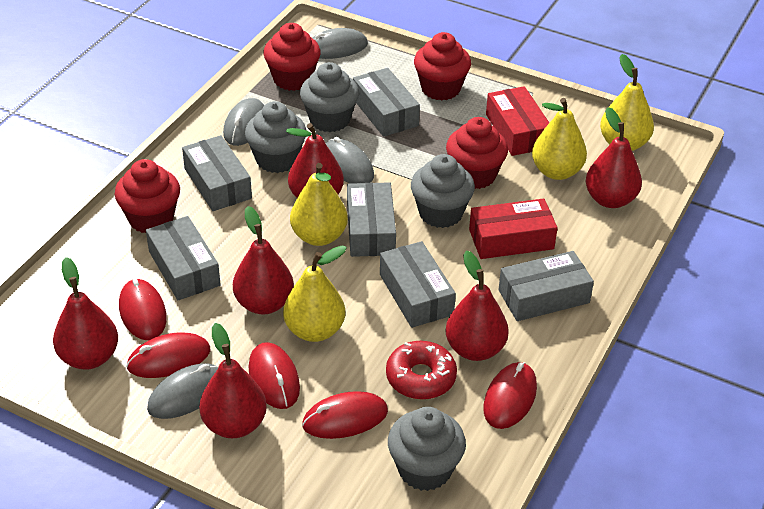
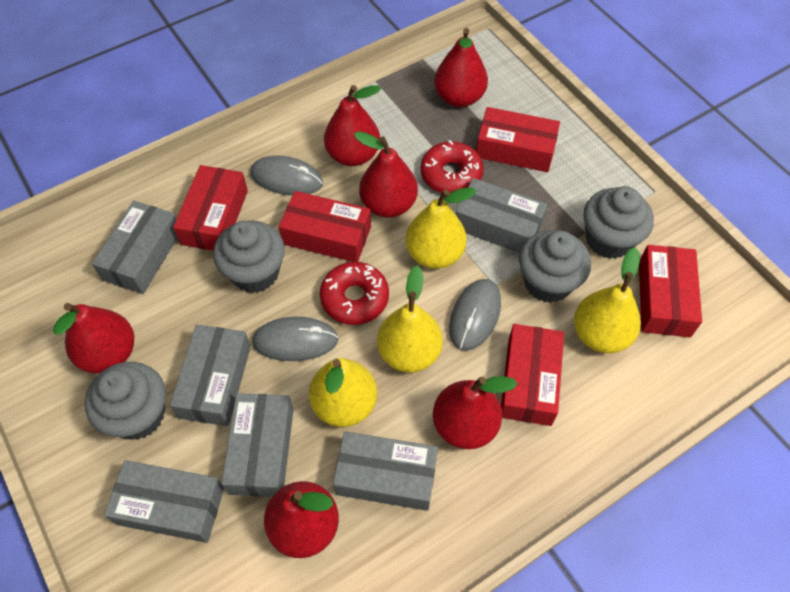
grey mouse: 4 -> 3
red box: 2 -> 5
red cupcake: 4 -> 0
red donut: 1 -> 2
red mouse: 5 -> 0

